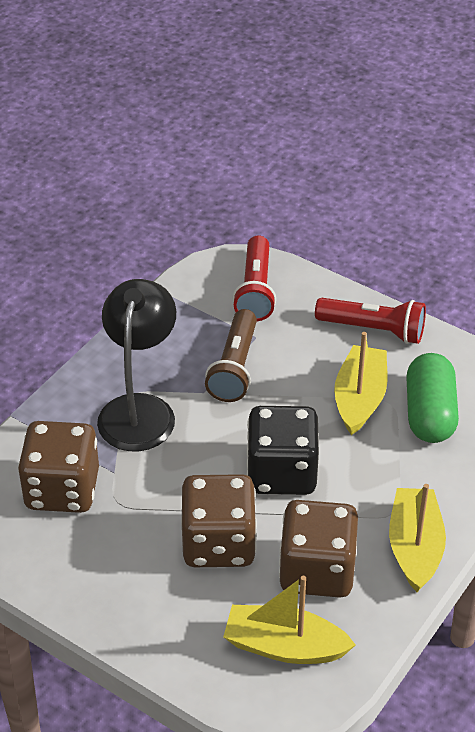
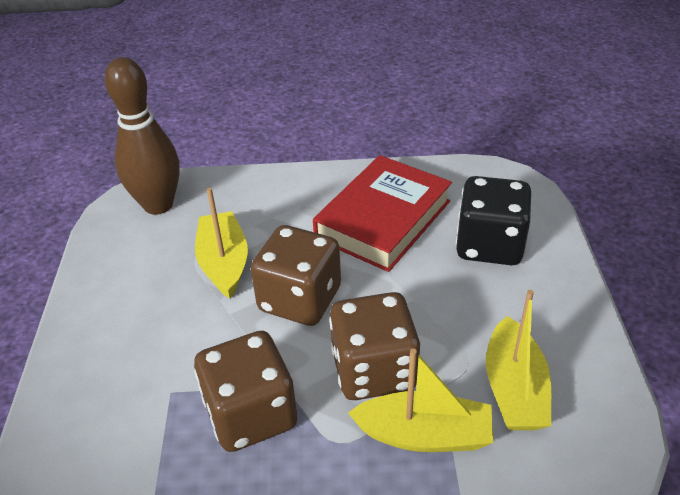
black lamp: 1 -> 0
brown bowling pin: 0 -> 1
brown flashlight: 1 -> 0
green capsule: 1 -> 0
red book: 0 -> 1
red flashlight: 2 -> 0

